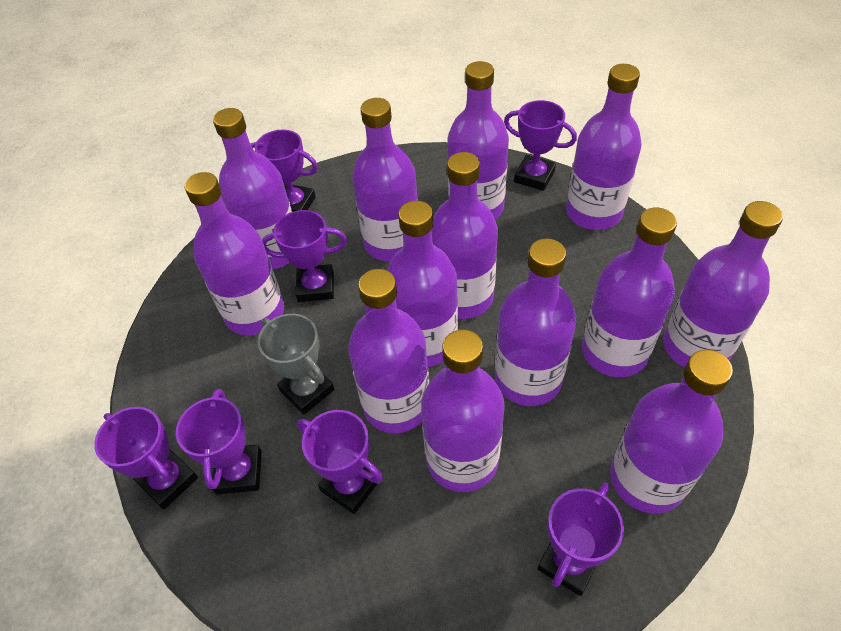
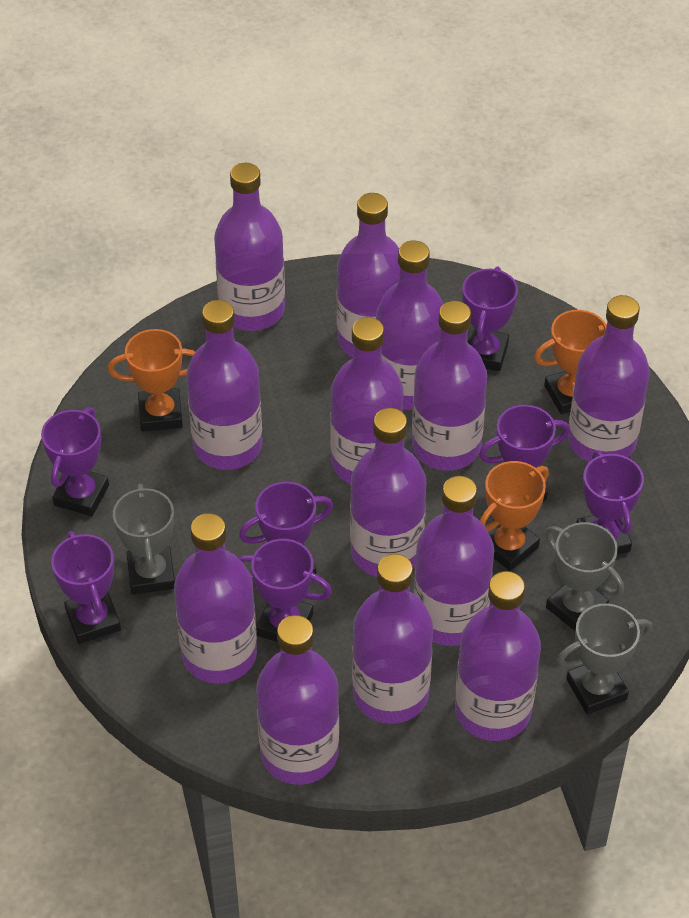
grey trophy: 1 -> 3
orange trophy: 0 -> 3

